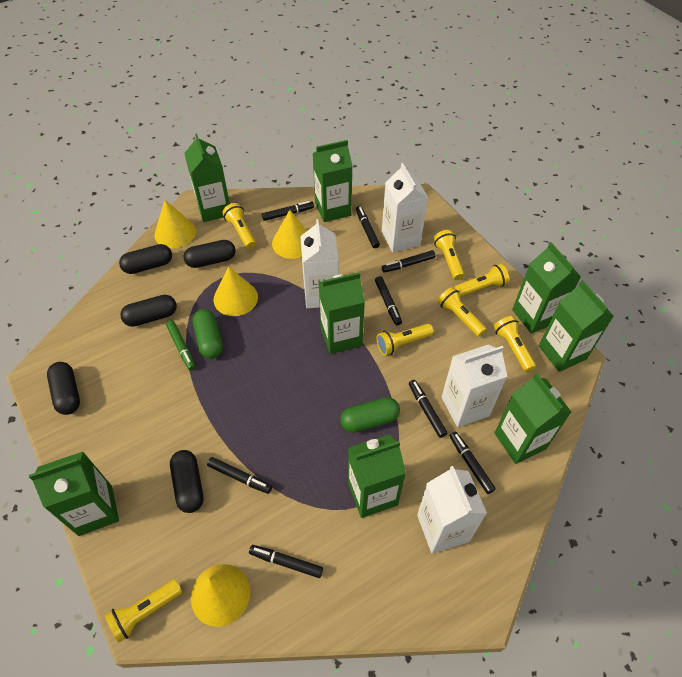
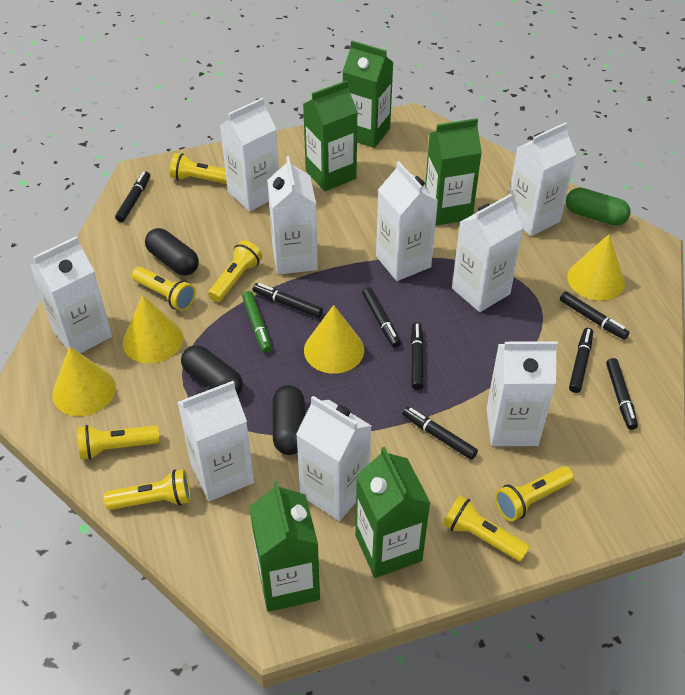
black capsule: 5 -> 3
green capsule: 2 -> 1
green carton: 8 -> 5
white carton: 4 -> 9

